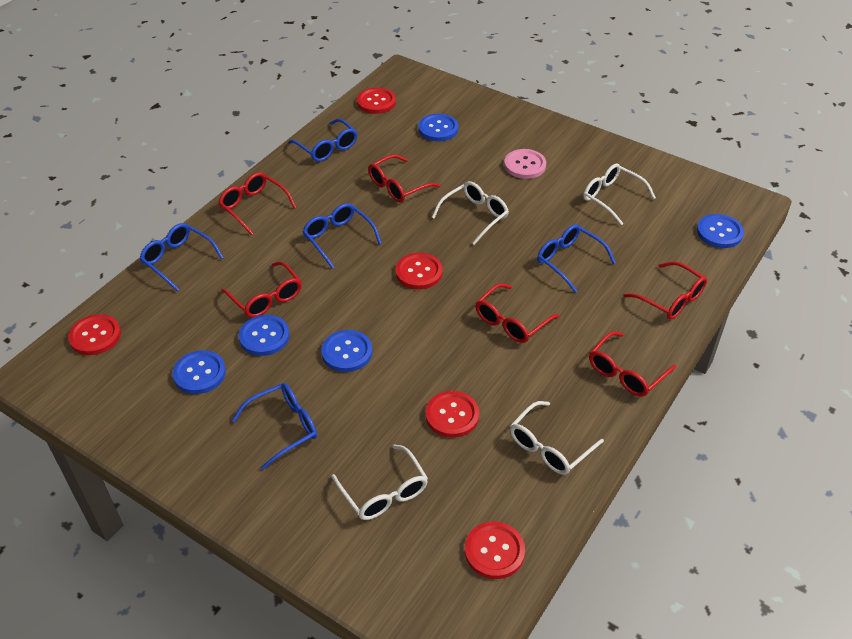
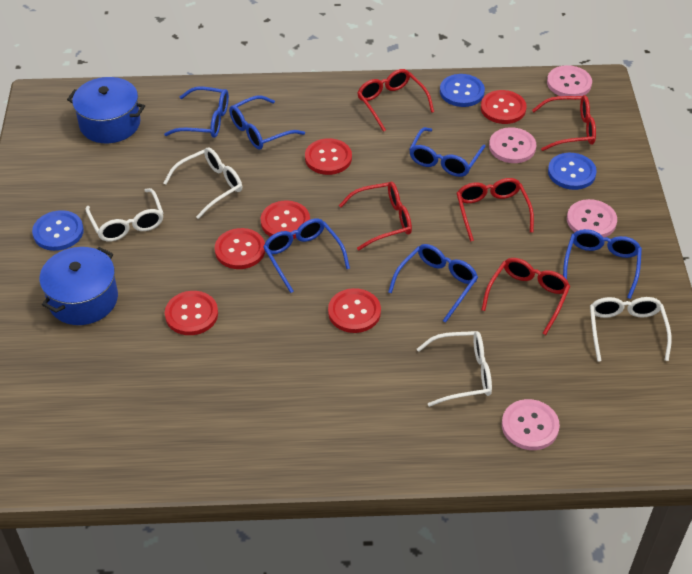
blue button: 5 -> 3
blue glasses: 5 -> 6
blue pot: 0 -> 2
pink button: 1 -> 4
red button: 5 -> 6
red glasses: 6 -> 5

